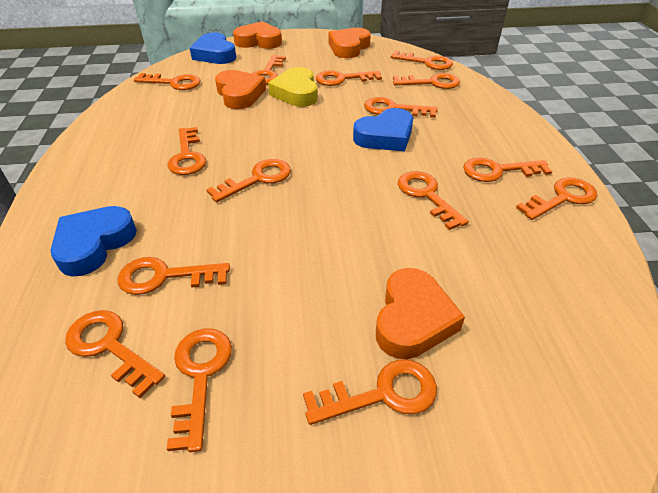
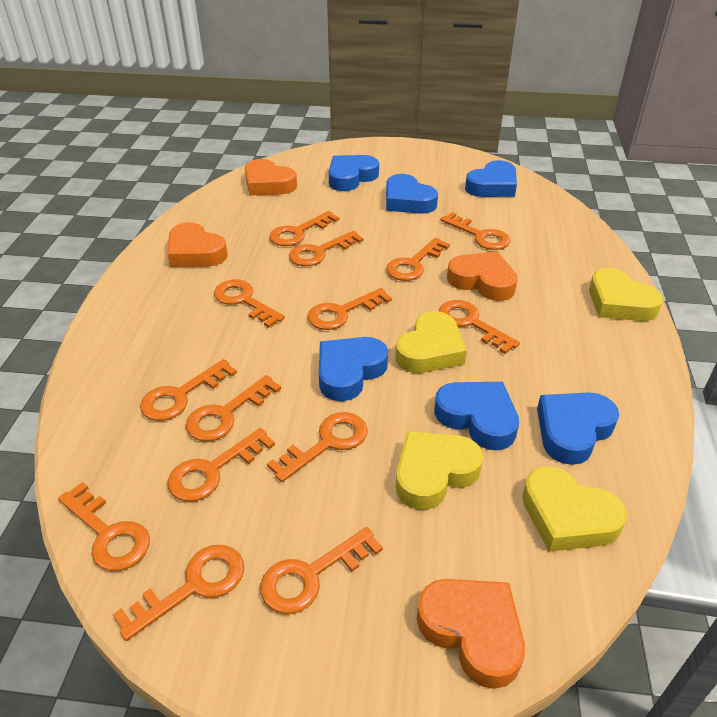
blue heart: 3 -> 6
orange key: 15 -> 14
yellow heart: 1 -> 4

